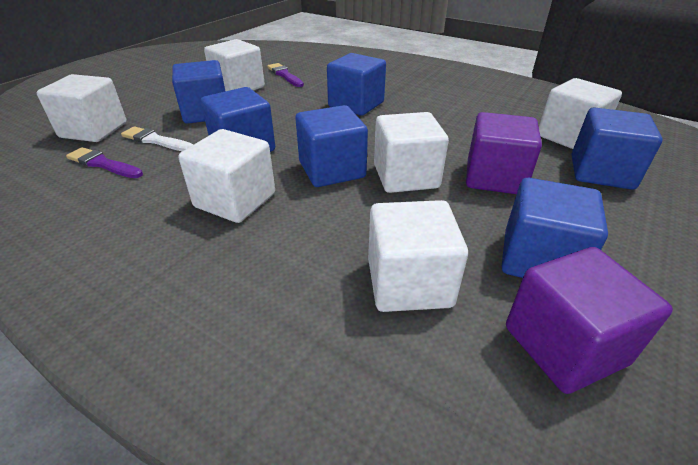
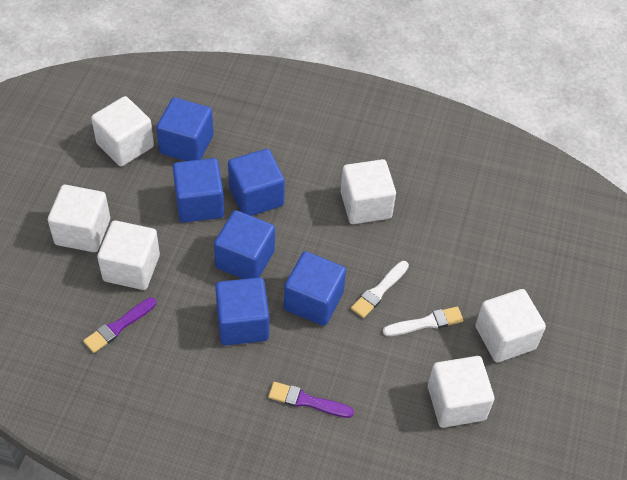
purple cube: 2 -> 0
white brush: 1 -> 2

